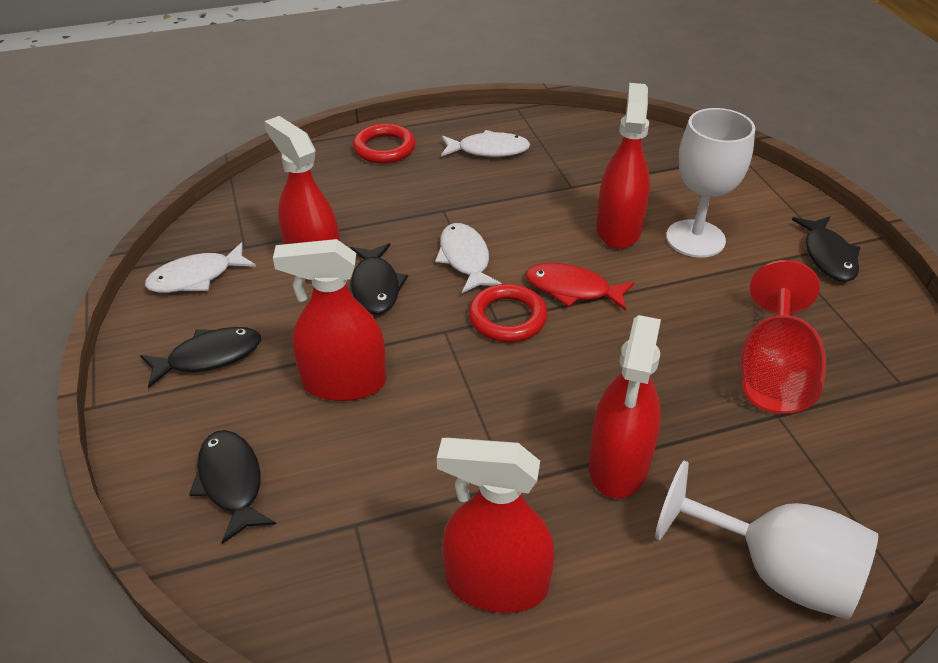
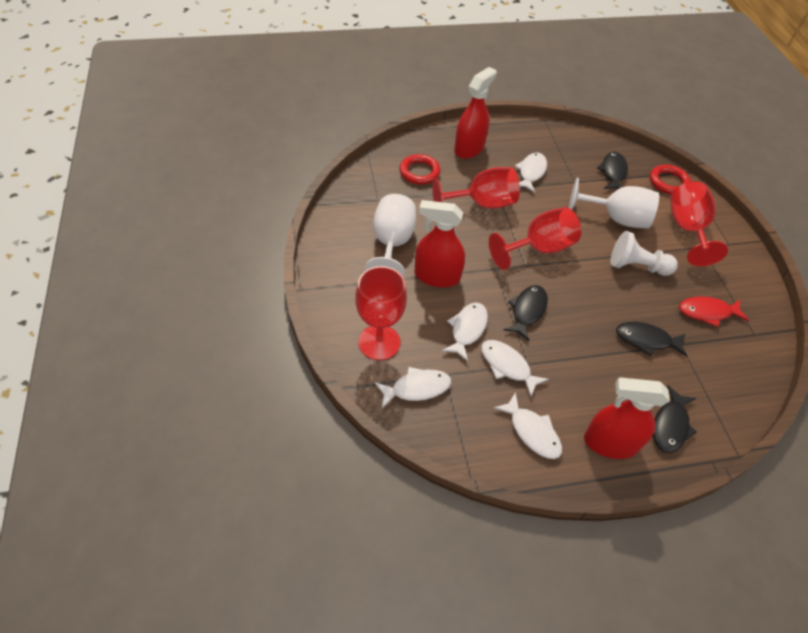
red goblet: 1 -> 4
red spray bottle: 5 -> 3
white fish: 3 -> 5
white pawn: 0 -> 1

